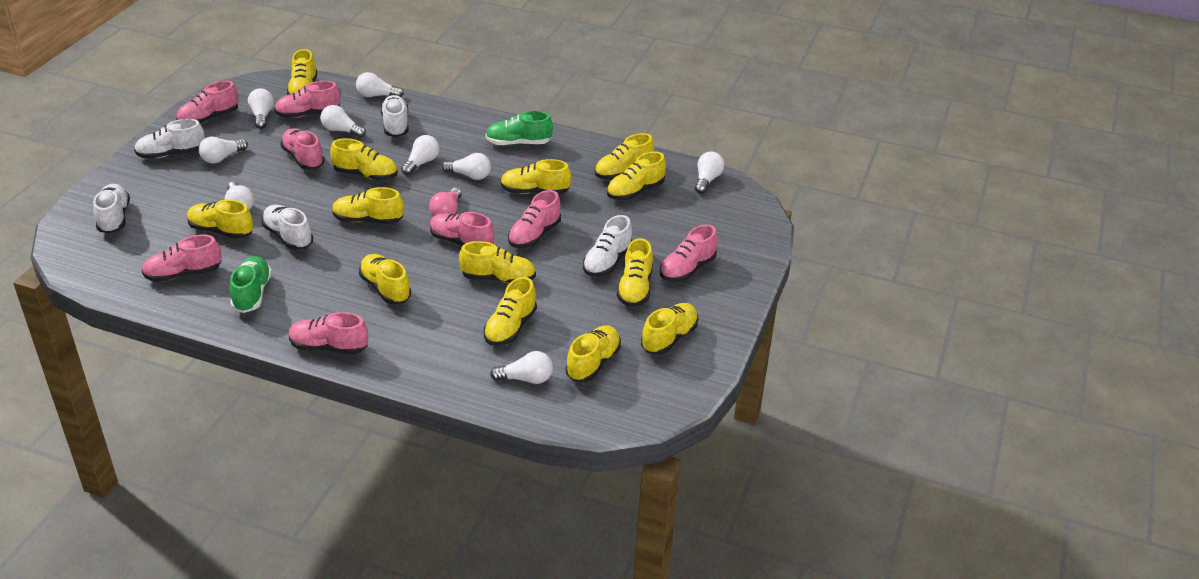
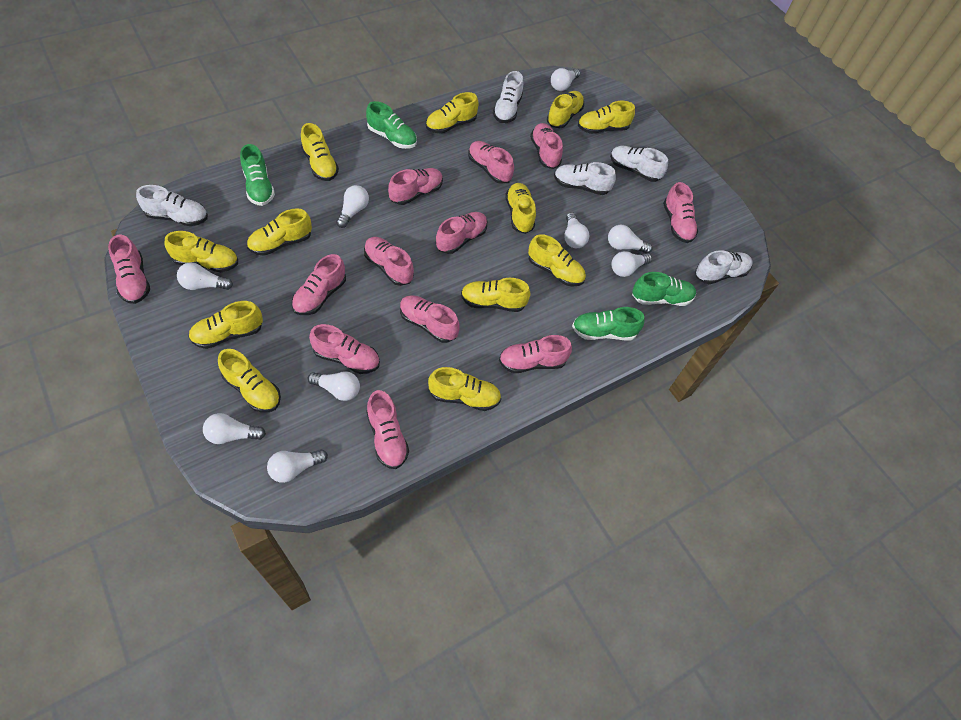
green shoe: 2 -> 4
pink light bulb: 1 -> 0
pink shoe: 8 -> 12
yellow shoe: 13 -> 12

